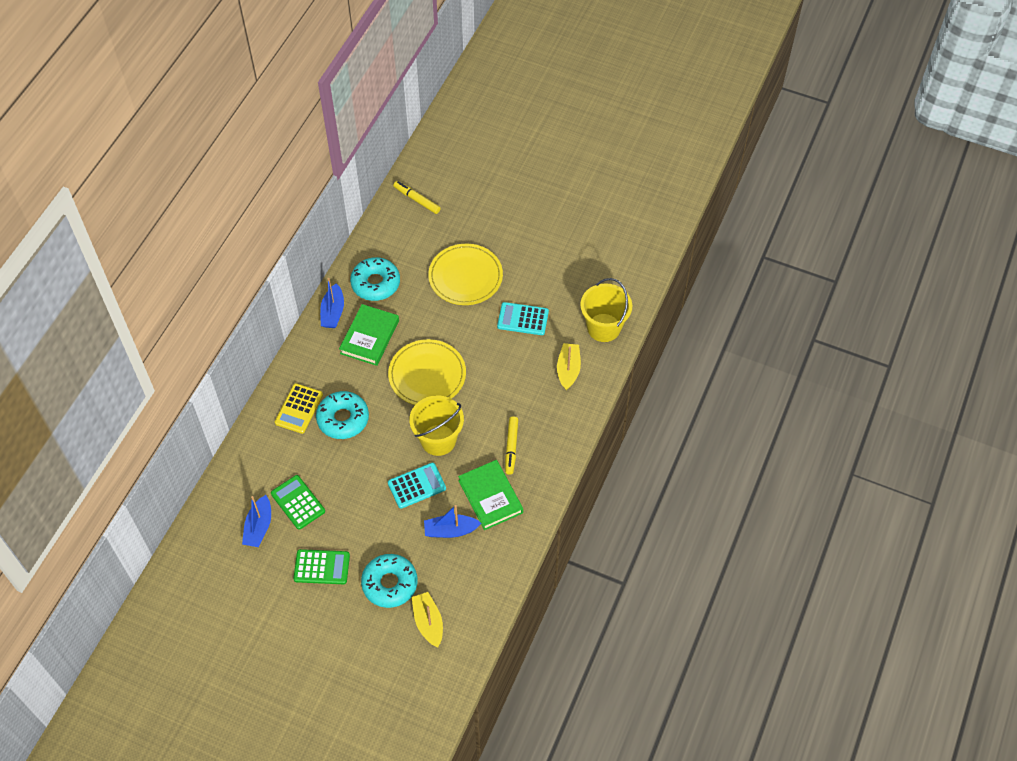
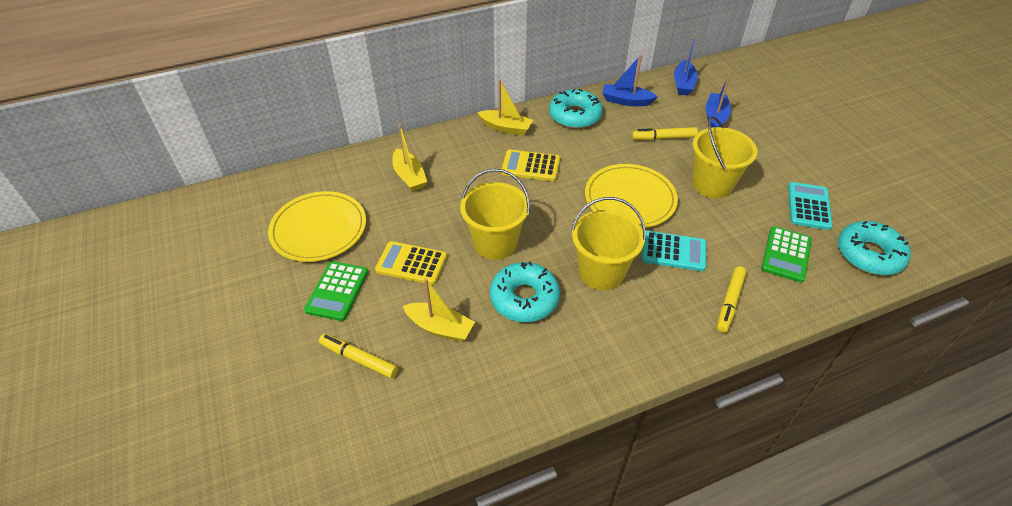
green book: 2 -> 0
yellow boat: 2 -> 3
yellow bucket: 2 -> 3
yellow calculator: 1 -> 2
yellow marker: 2 -> 3

